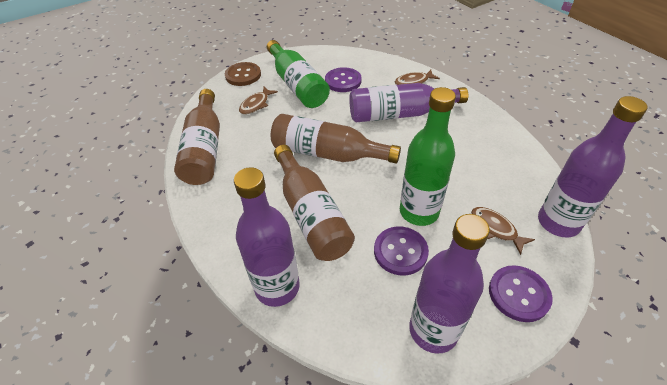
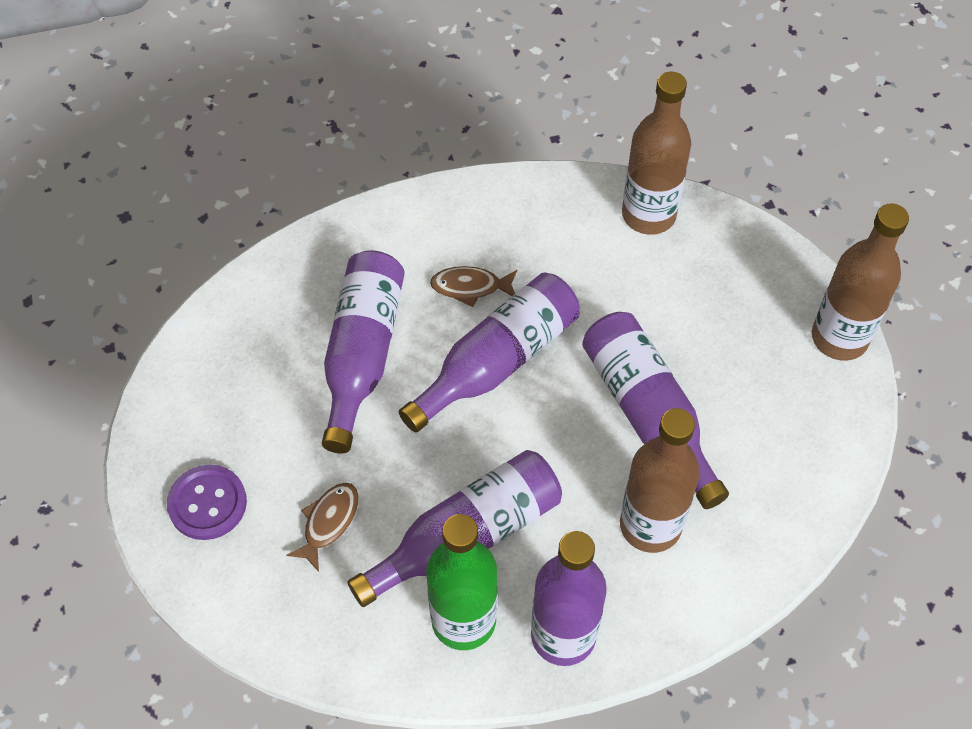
brown button: 1 -> 0
brown fish: 3 -> 2
green bottle: 2 -> 1
purple bottle: 4 -> 5
purple button: 3 -> 1

